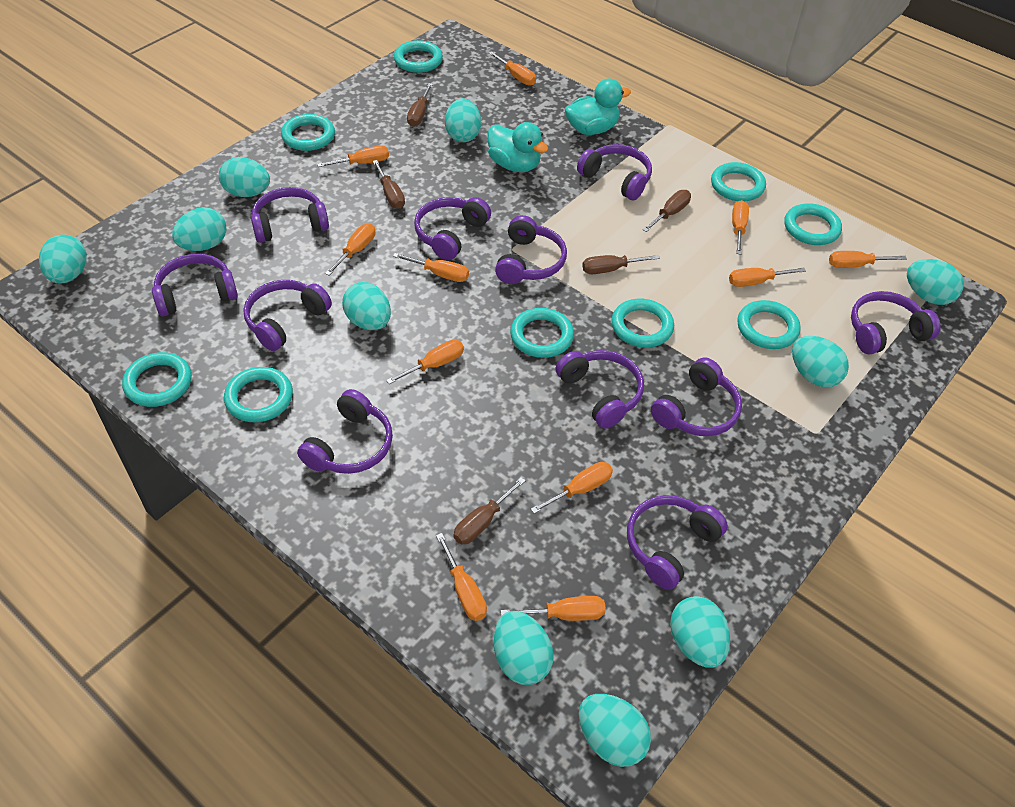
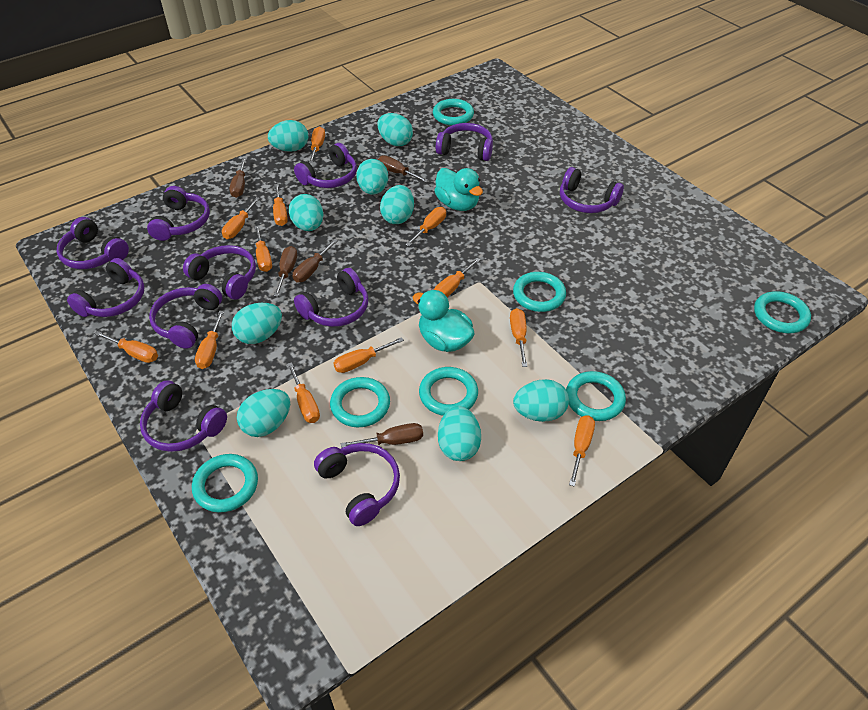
orange screwdriver: 11 -> 12
turquoise egg: 10 -> 9
turquoise ring: 9 -> 7

